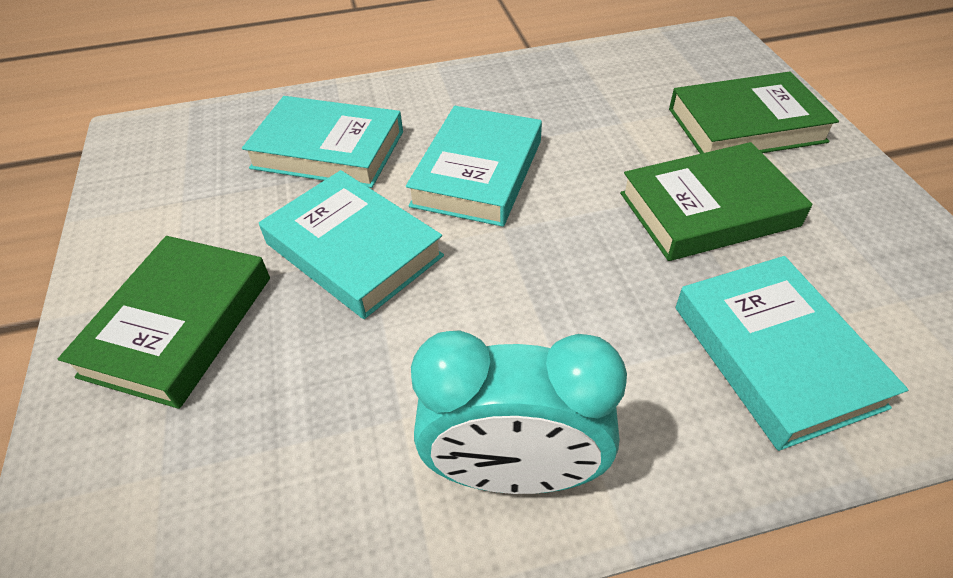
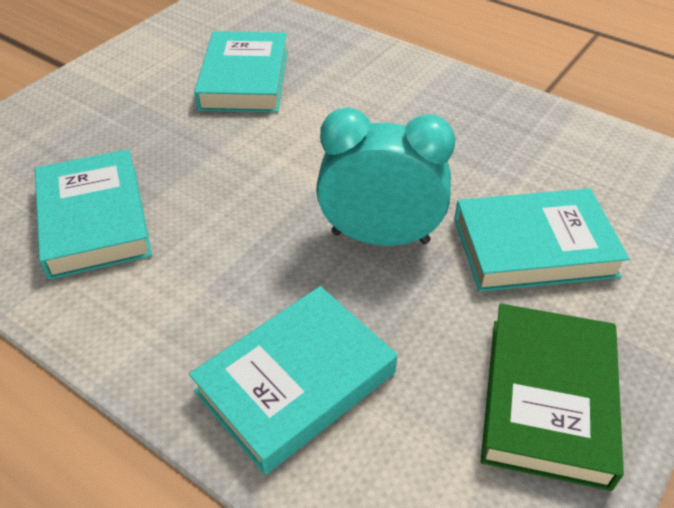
green book: 3 -> 1

